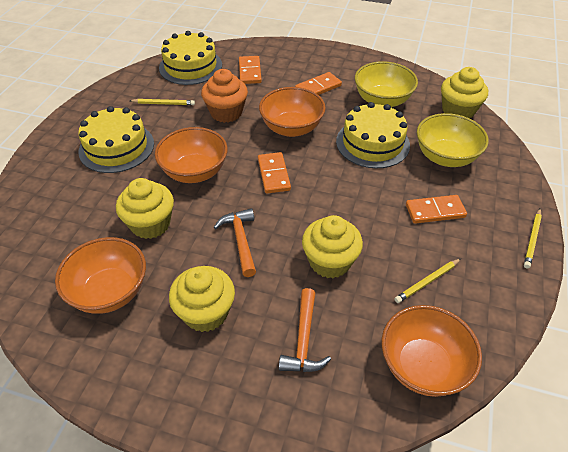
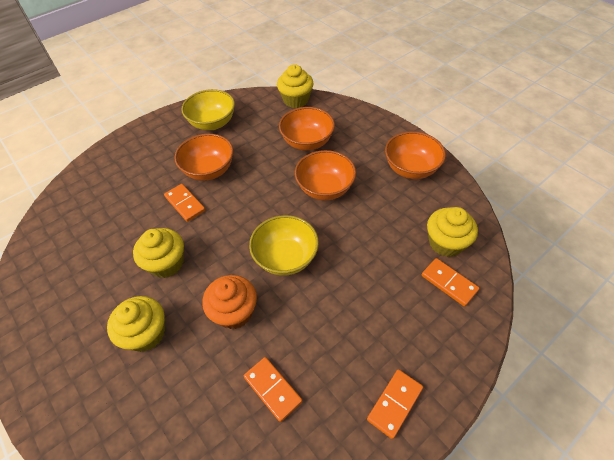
orange hammer: 2 -> 0
yellow cake: 3 -> 0
yellow pencil: 3 -> 0

